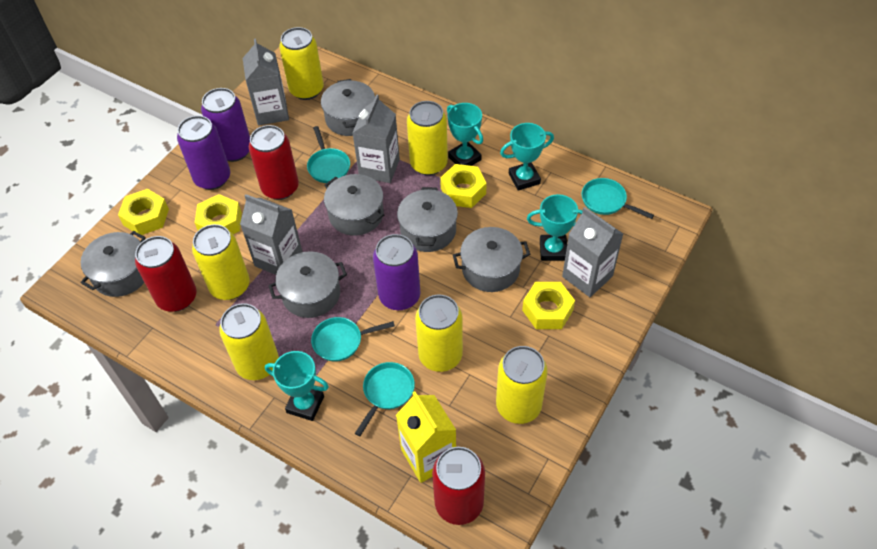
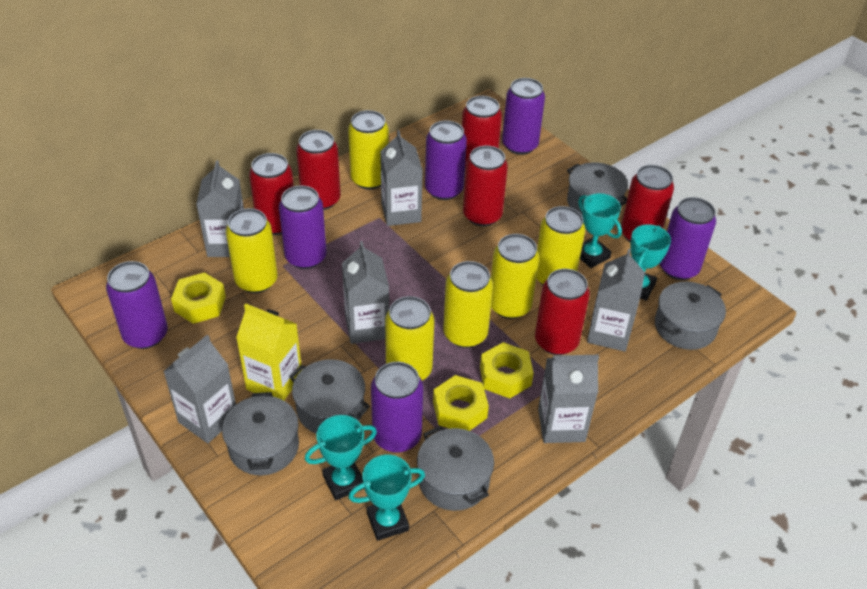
grey carton: 4 -> 6
grey pot: 6 -> 5
purple can: 3 -> 6
red can: 3 -> 6
turquoise pan: 4 -> 0
yellow nut: 4 -> 3

